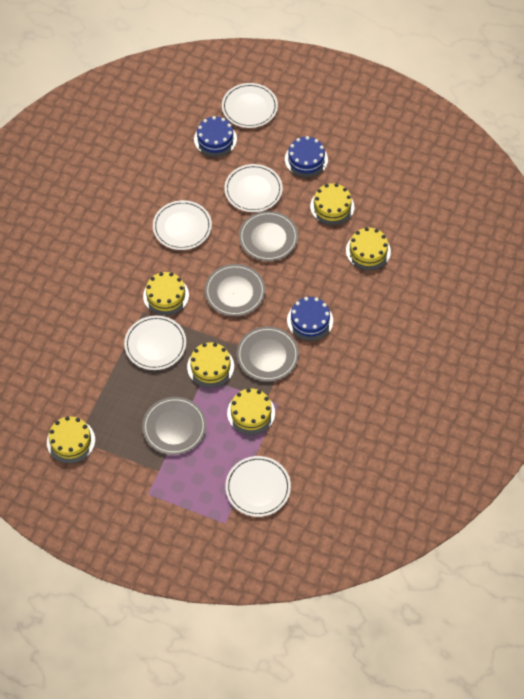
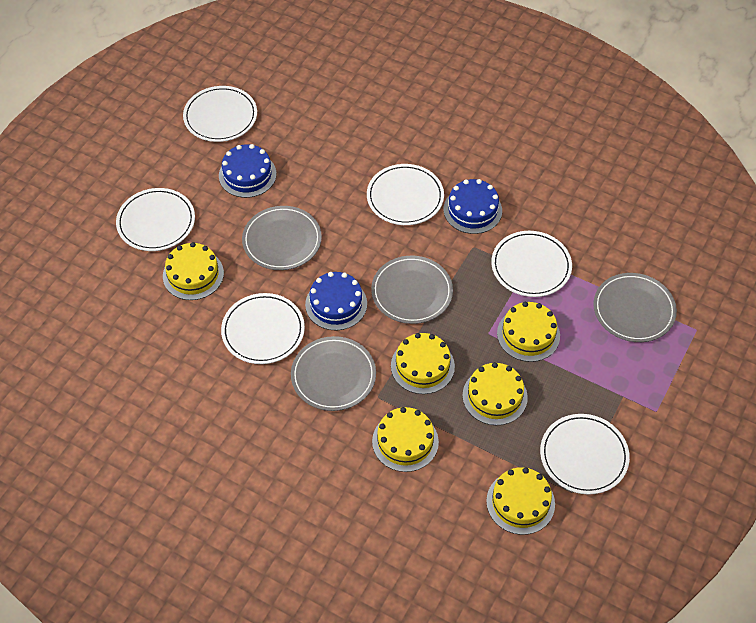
white plate: 5 -> 6

